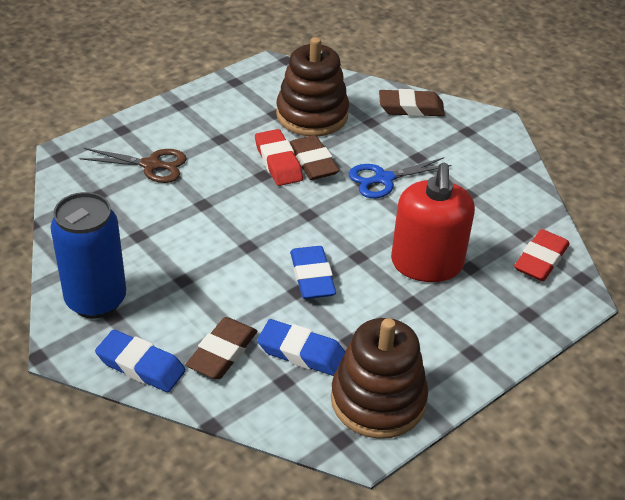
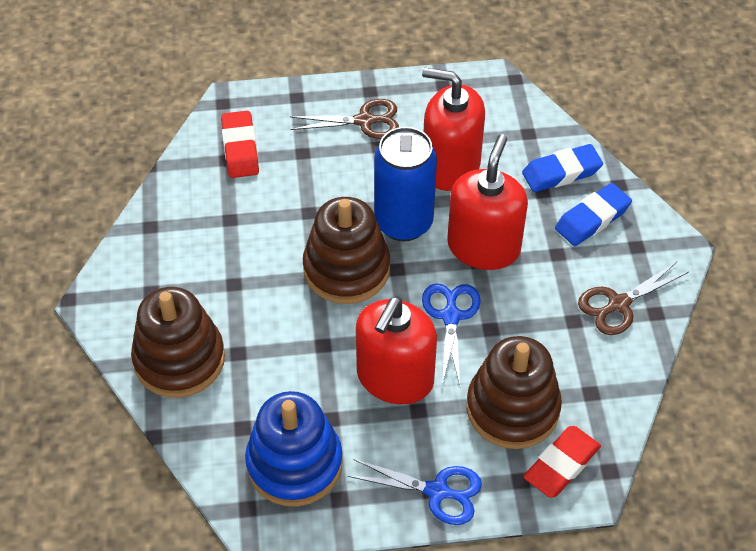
blue eraser: 3 -> 2
blue scissors: 1 -> 2
blue stacking toy: 0 -> 1
brown eraser: 3 -> 0
brown scissors: 1 -> 2
brown stacking toy: 2 -> 3
red soap dispenser: 1 -> 3

